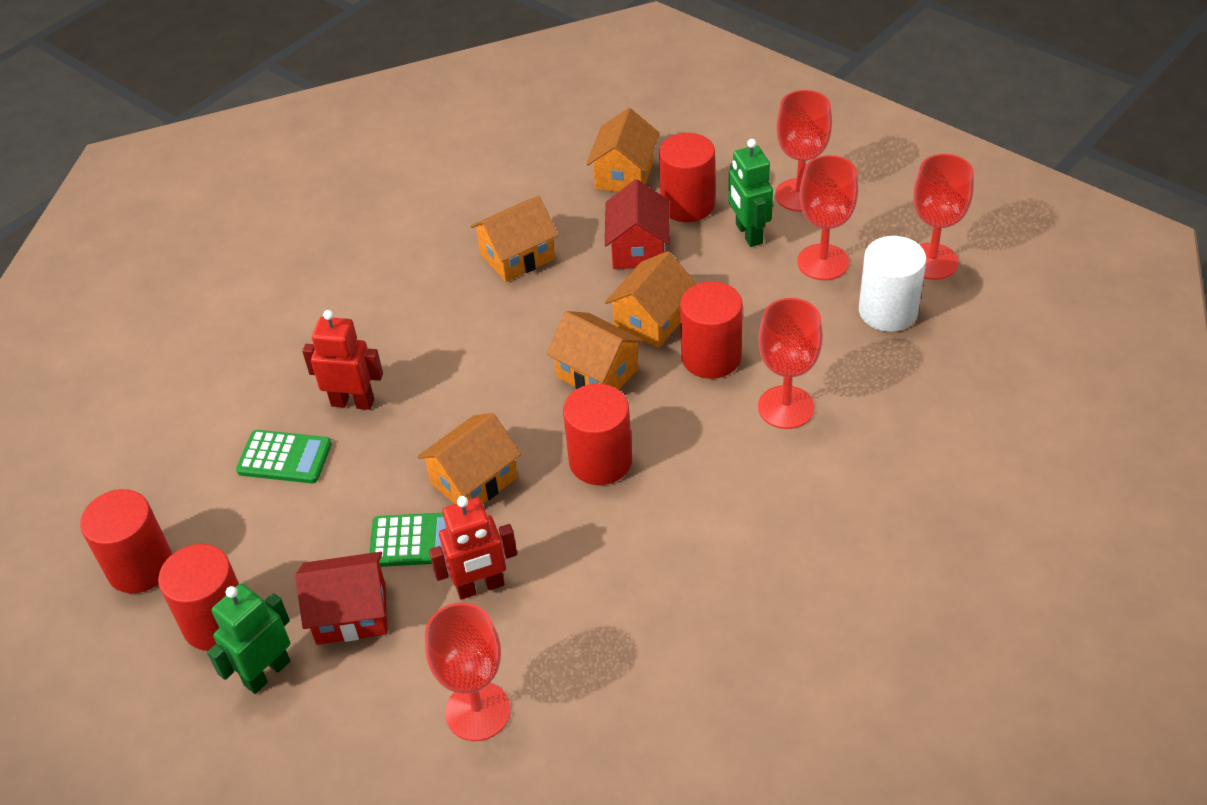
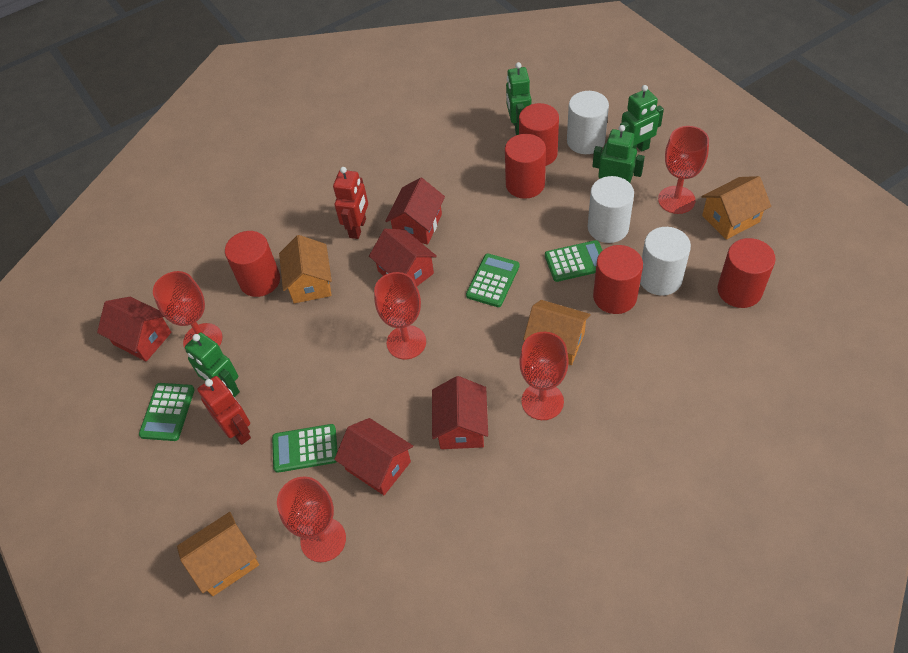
green calculator: 2 -> 4
green robot: 2 -> 4
orange house: 5 -> 4
red house: 2 -> 5
white cylinder: 1 -> 3

